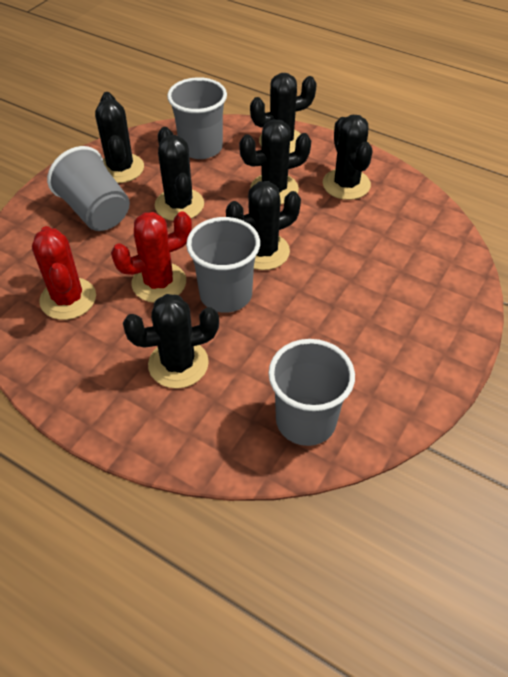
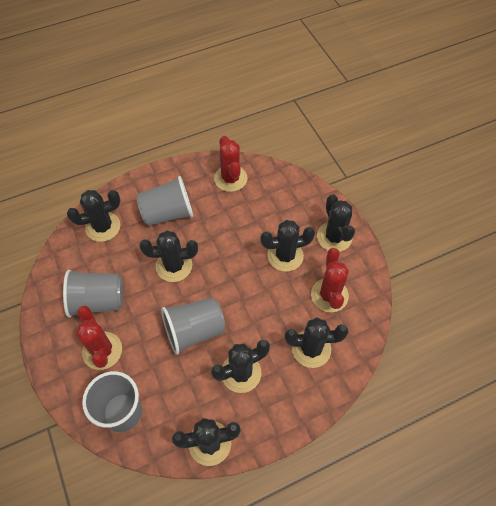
red cactus: 2 -> 3

